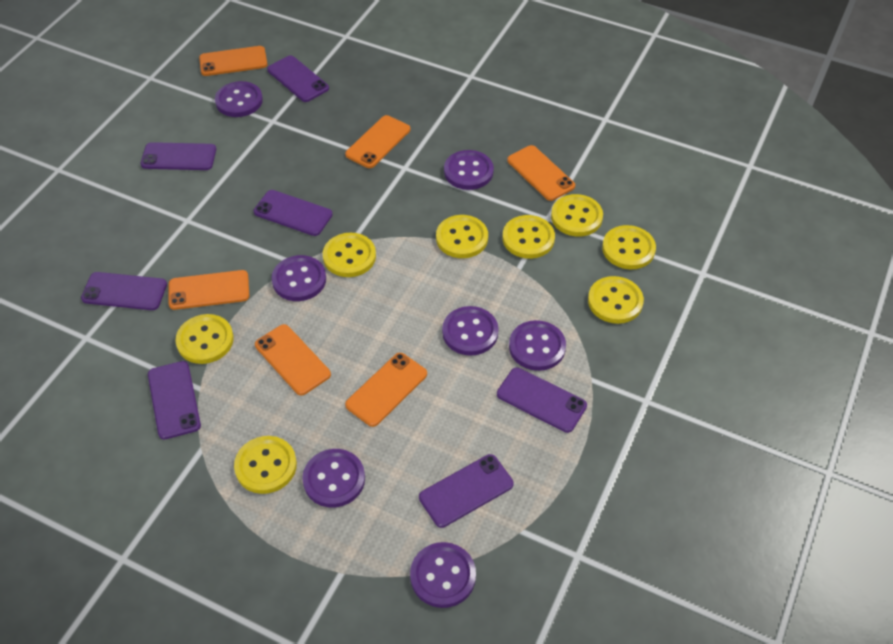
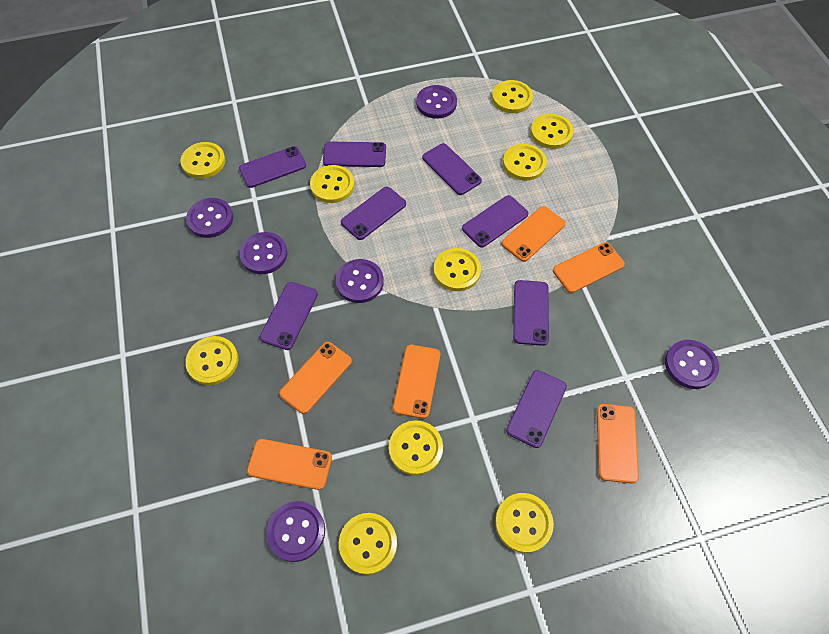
purple button: 7 -> 6
purple phone: 7 -> 8
yellow button: 8 -> 10

